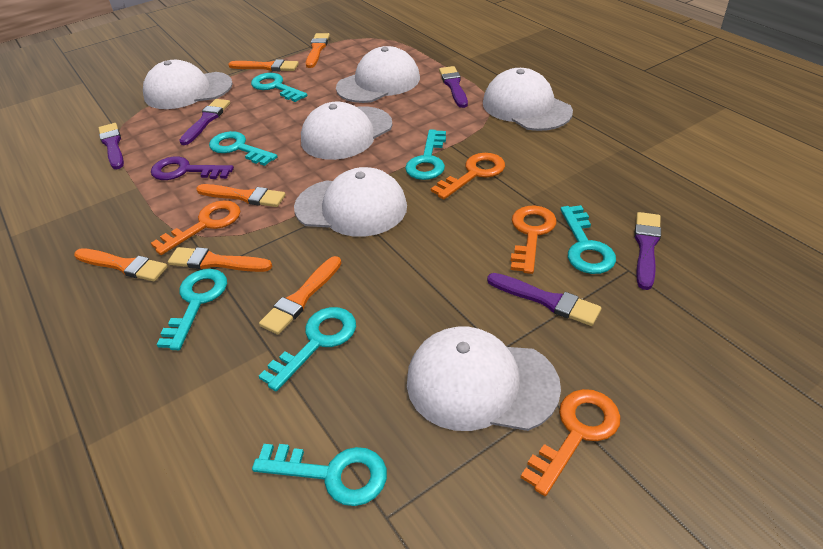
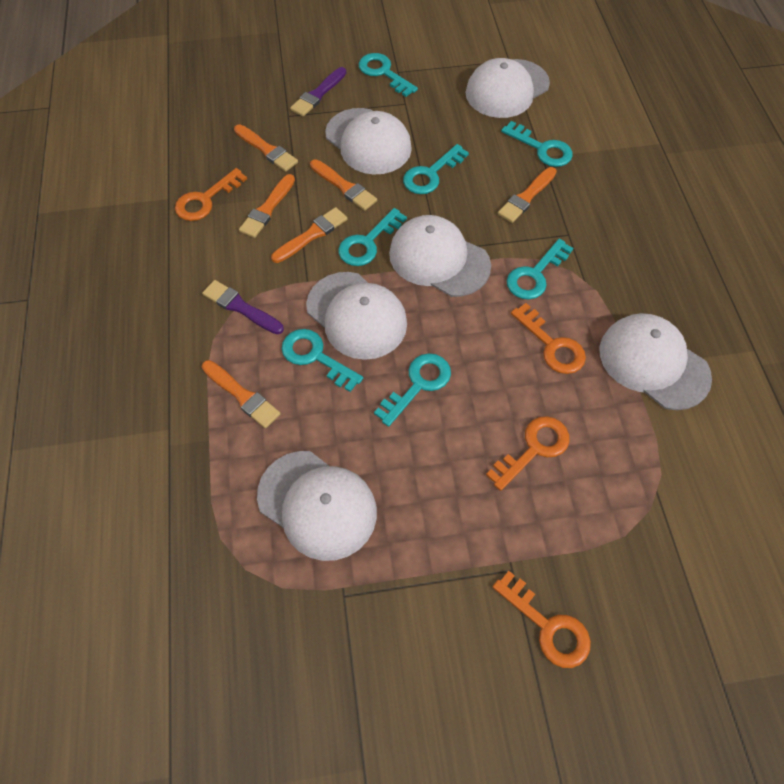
purple brush: 5 -> 2
purple key: 1 -> 0

